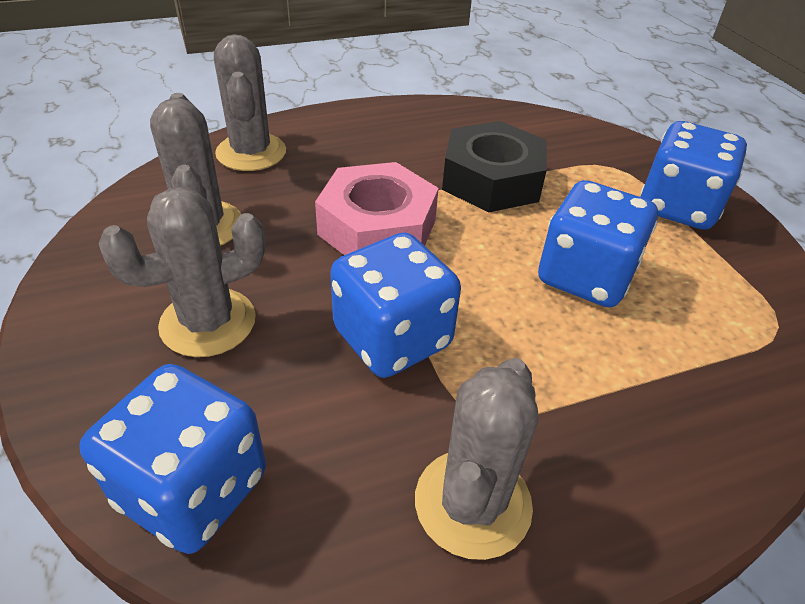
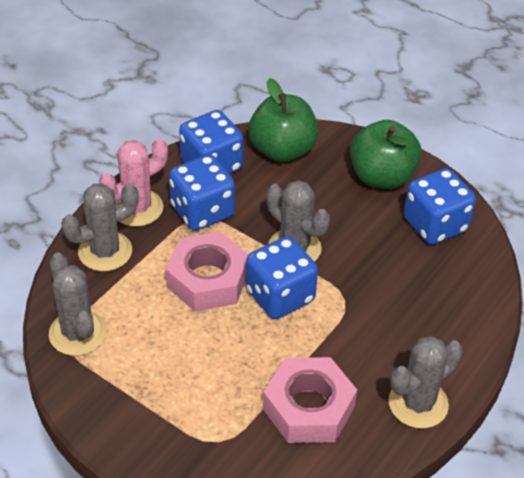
black nut: 1 -> 0
green apple: 0 -> 2
pink cactus: 0 -> 1
pink nut: 1 -> 2

